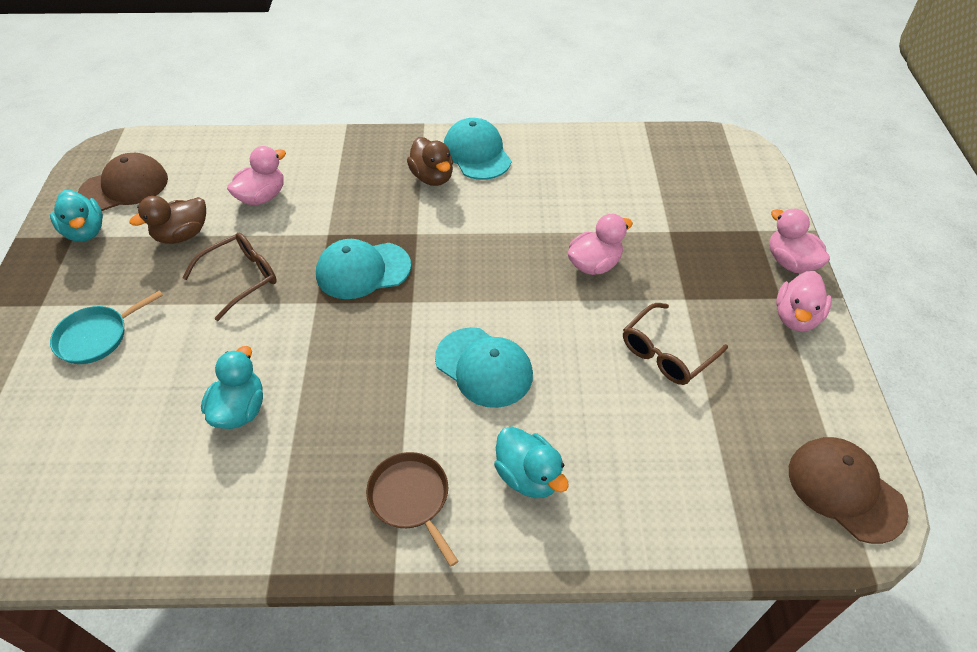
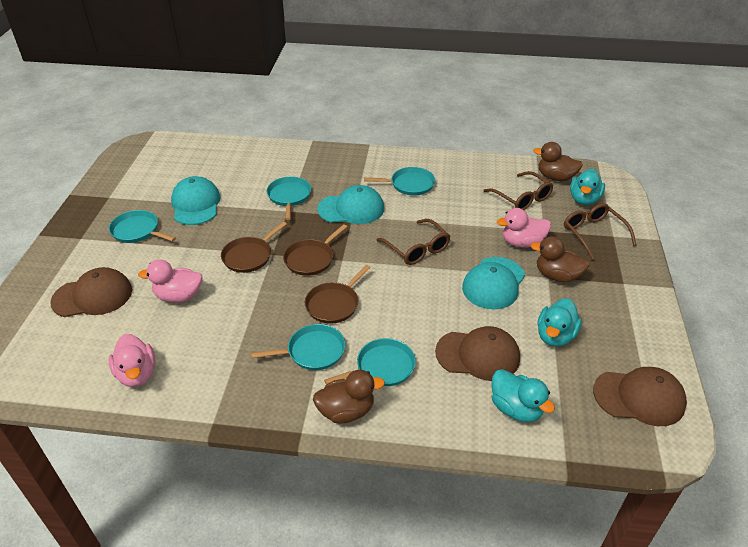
brown cap: 2 -> 3
brown duck: 2 -> 3
brown glasses: 2 -> 3
brown pan: 1 -> 3
pink duck: 4 -> 3
turquoise pan: 1 -> 5

